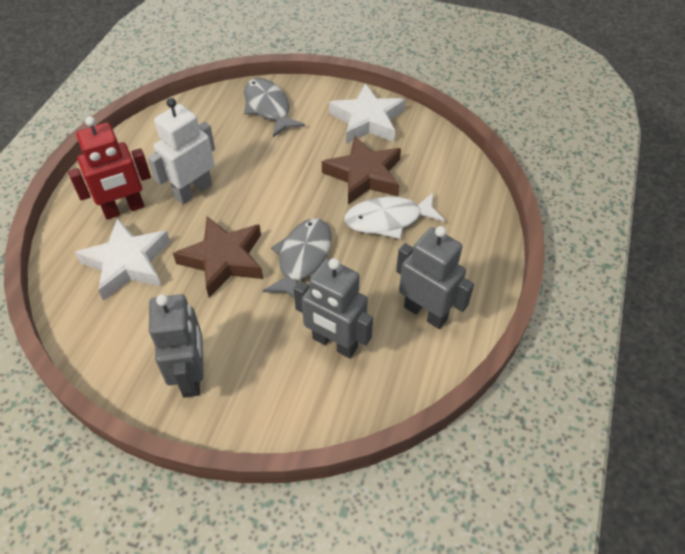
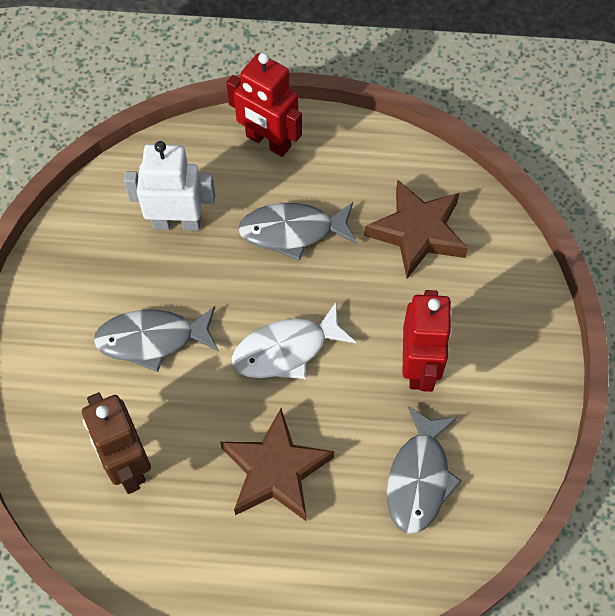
brown robot: 0 -> 1
grey fish: 2 -> 3
grey robot: 3 -> 0
red robot: 1 -> 2
white star: 2 -> 0

